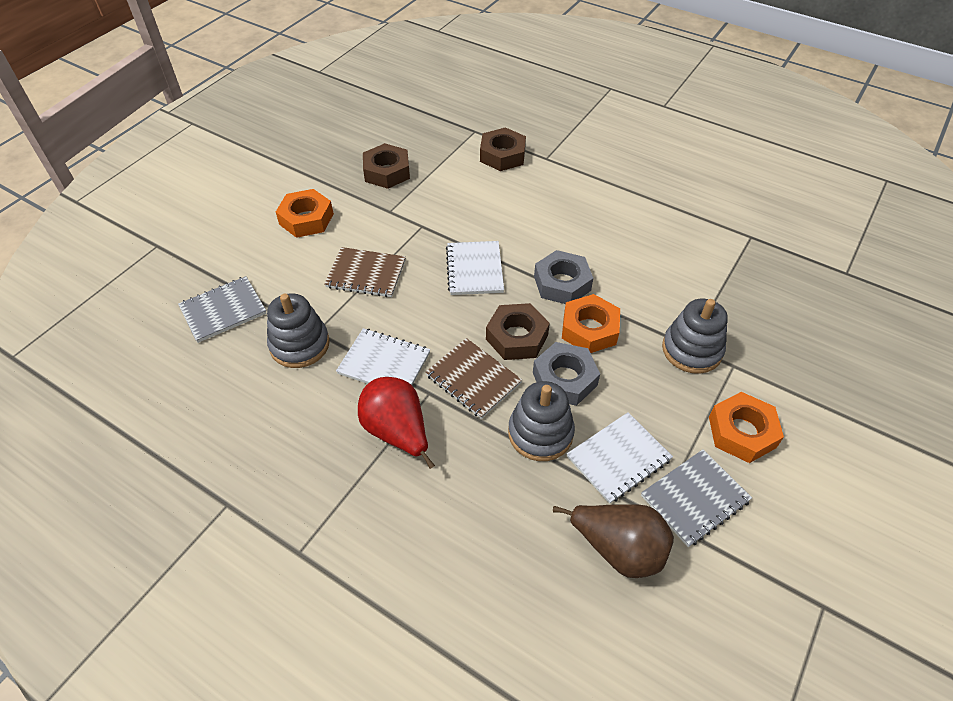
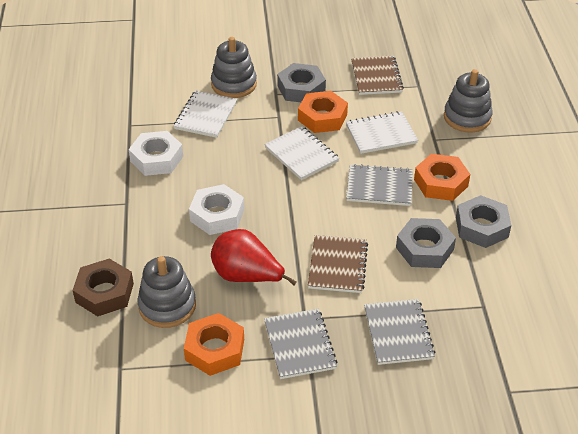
brown nut: 3 -> 1
brown pear: 1 -> 0
grey notebook: 2 -> 3
grey nut: 2 -> 3
white nut: 0 -> 2

